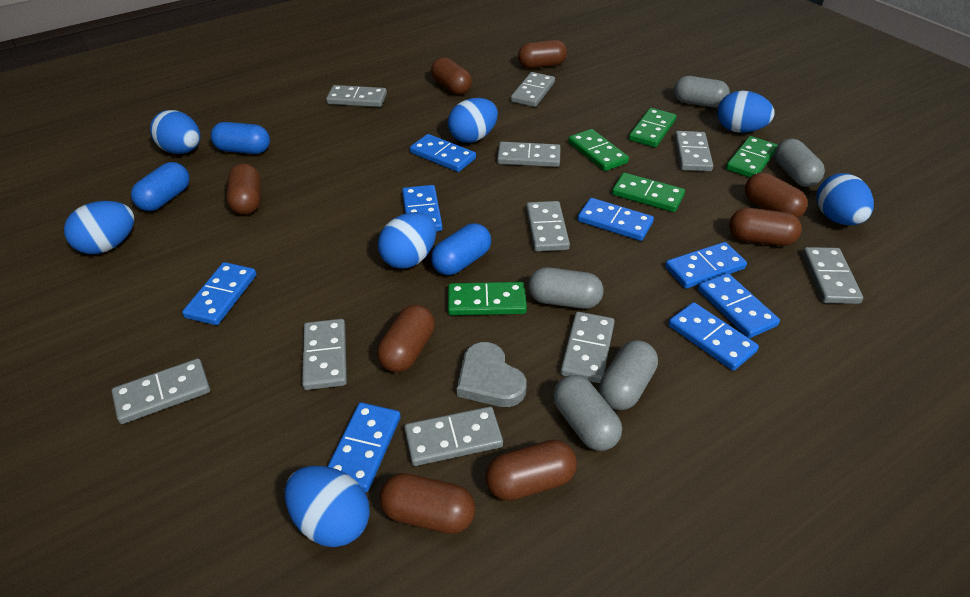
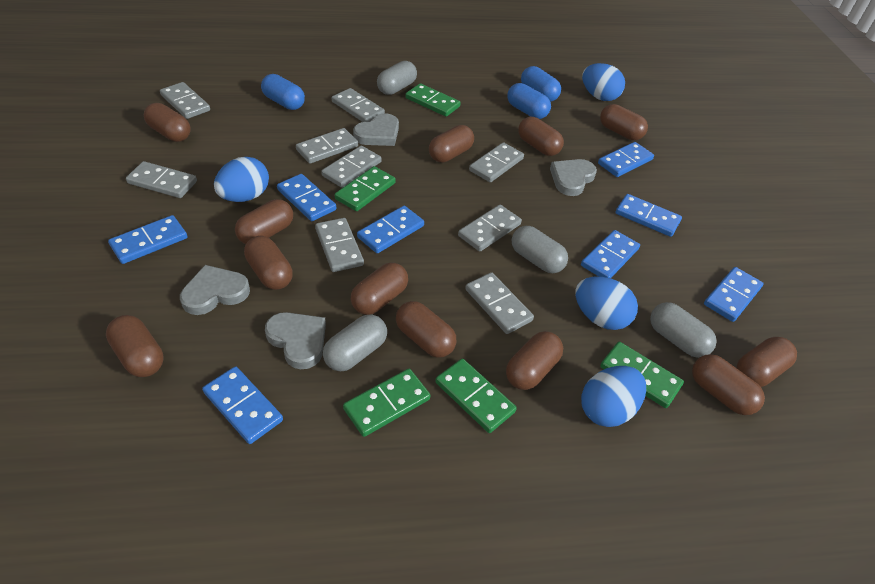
blue egg: 7 -> 4
brown capsule: 8 -> 12
grey capsule: 5 -> 4
grey domino: 10 -> 9
grey heart: 1 -> 4

